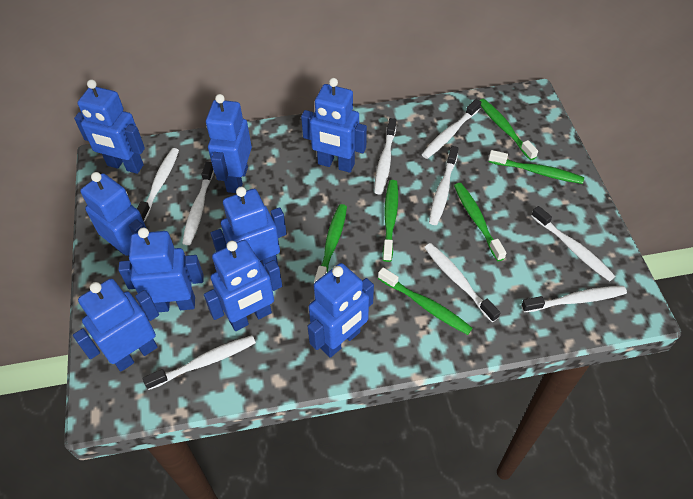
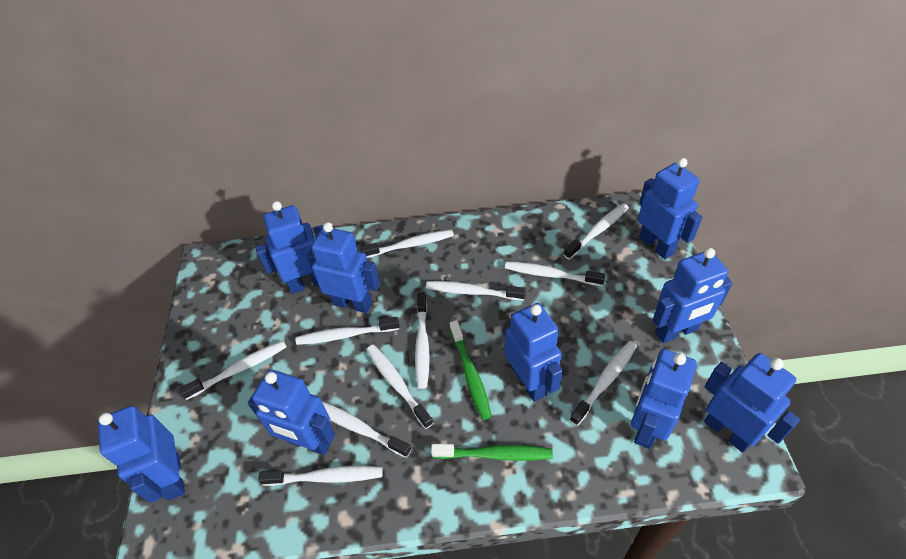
green toothbrush: 6 -> 2
white toothbrush: 9 -> 11

